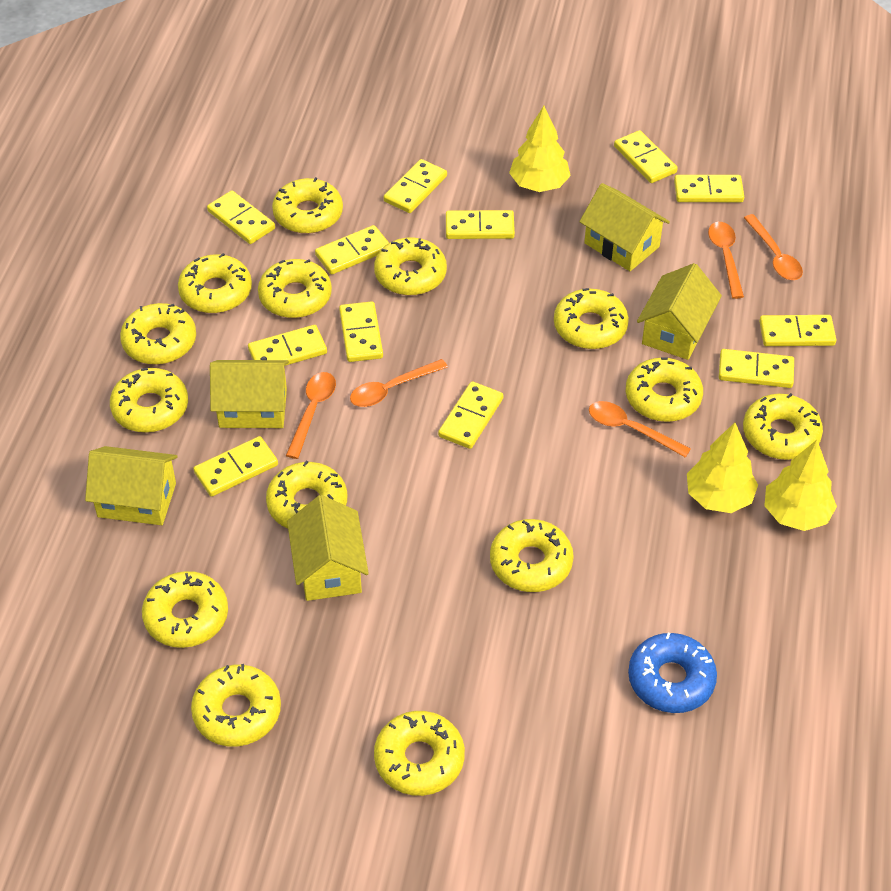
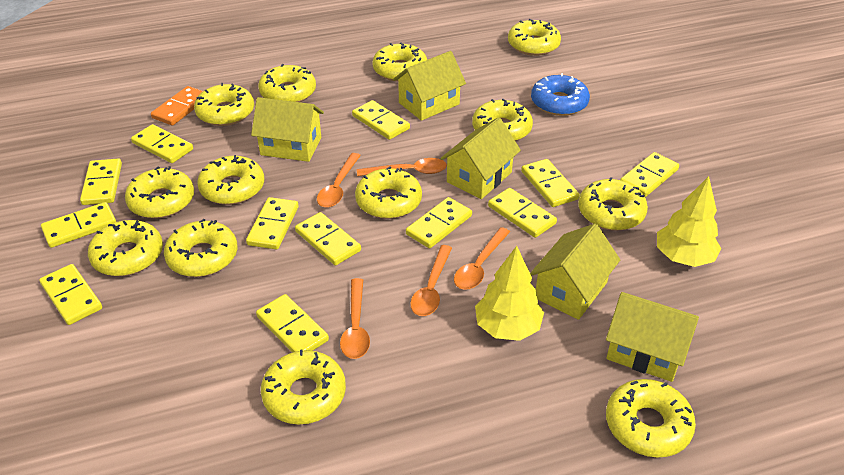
orange domino: 0 -> 1
yellow donut: 14 -> 13
yellow tree: 3 -> 2

